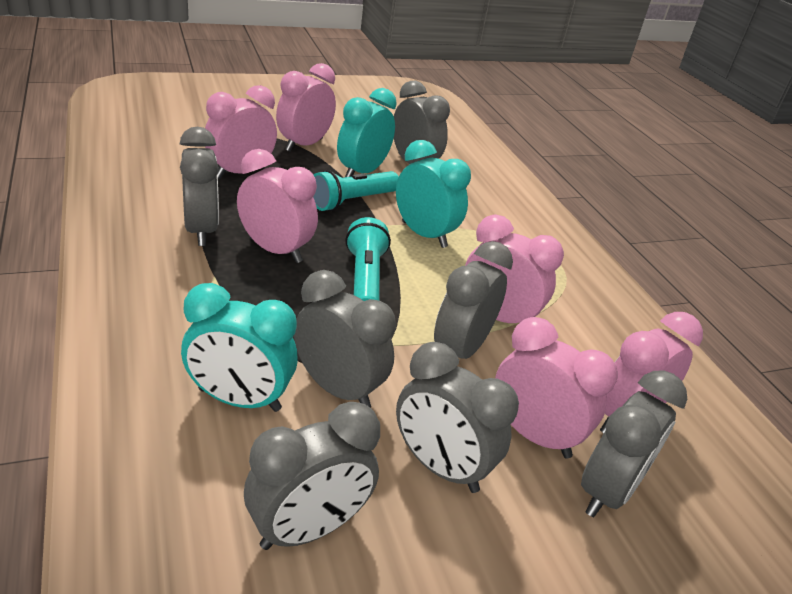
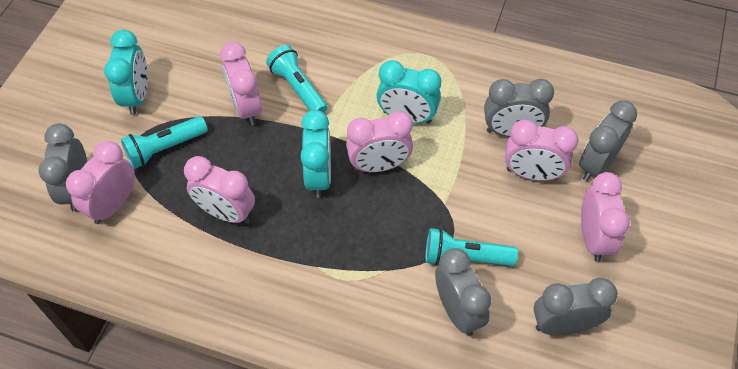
grey clock: 7 -> 5
turquoise flashlight: 2 -> 3

